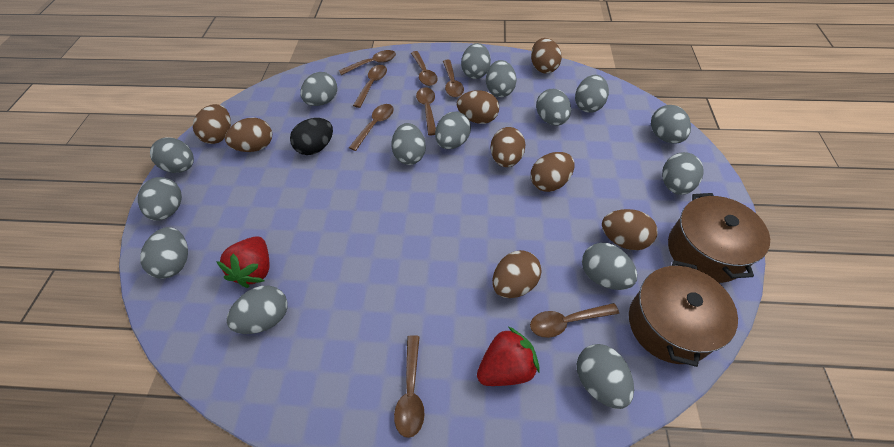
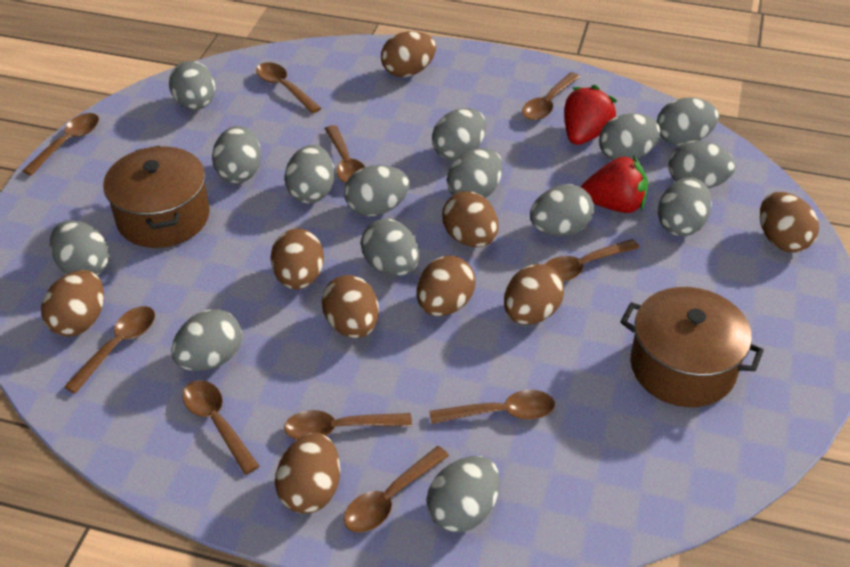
black egg: 1 -> 0
brown egg: 8 -> 9
brown spoon: 8 -> 10

